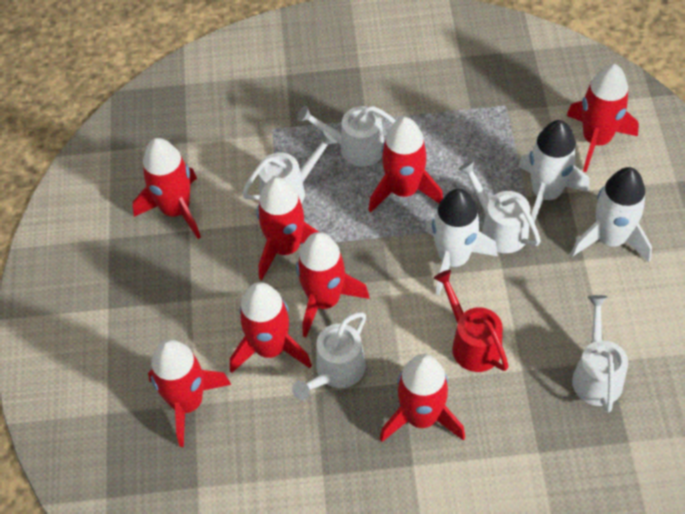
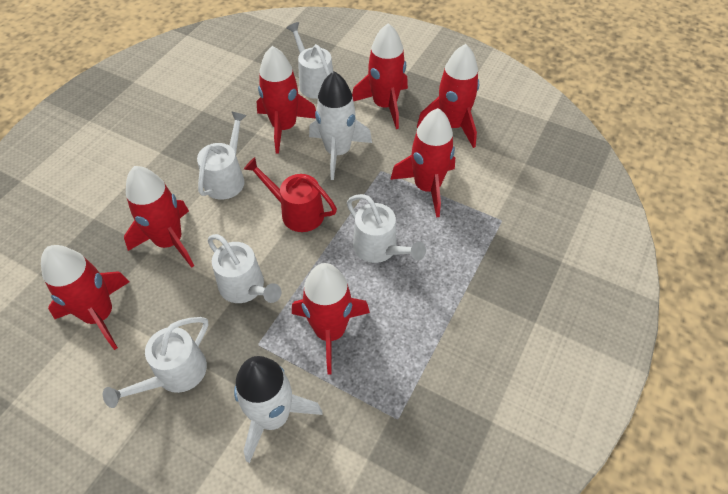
red rocket: 8 -> 7
white rocket: 3 -> 2

